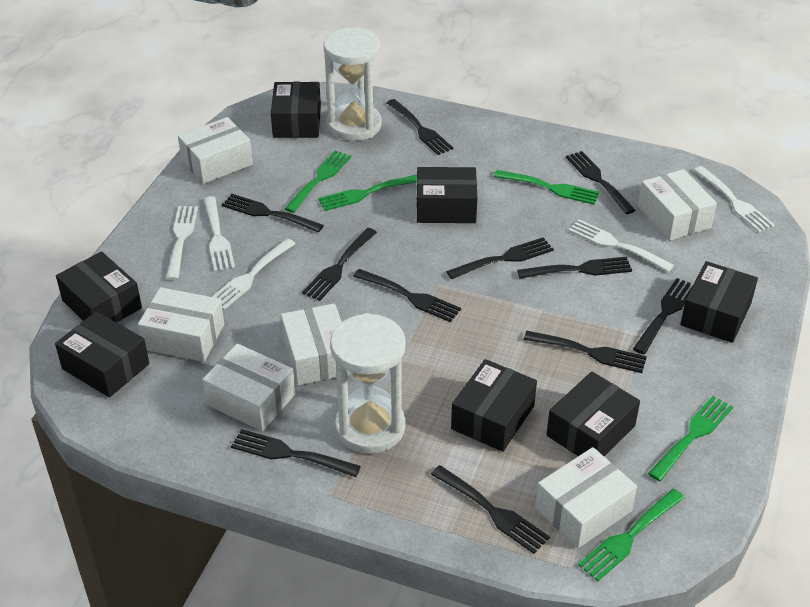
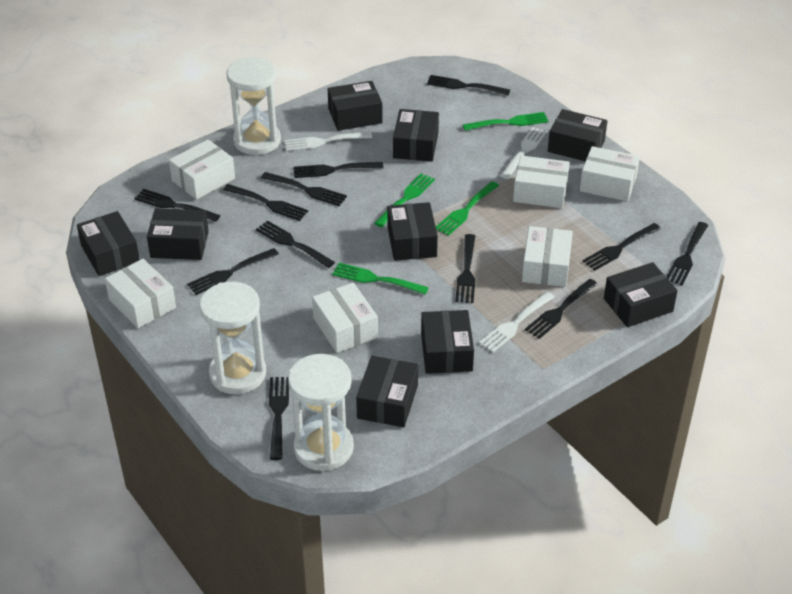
black box: 7 -> 9
black fork: 11 -> 12
green fork: 5 -> 4
white fork: 5 -> 3
white hourglass: 2 -> 3

